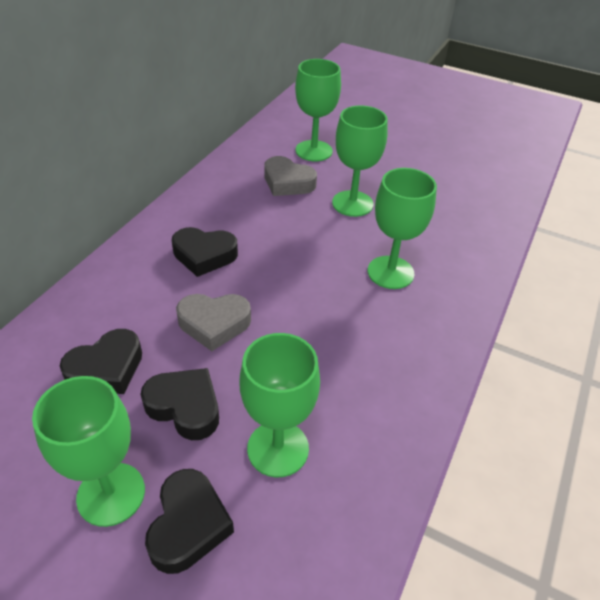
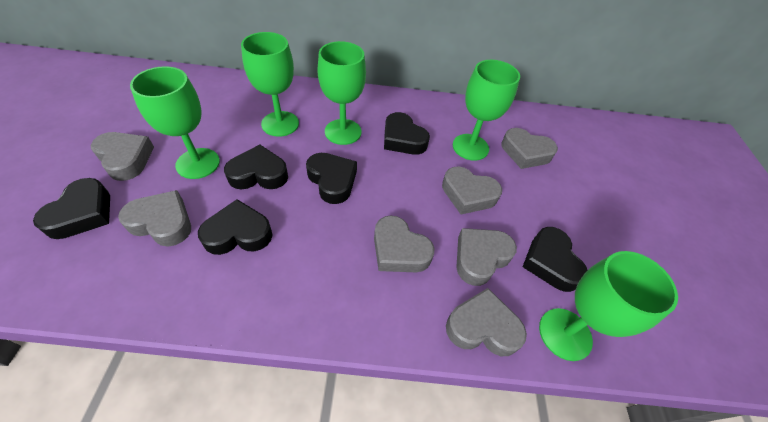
black heart: 4 -> 6
grey heart: 2 -> 7

